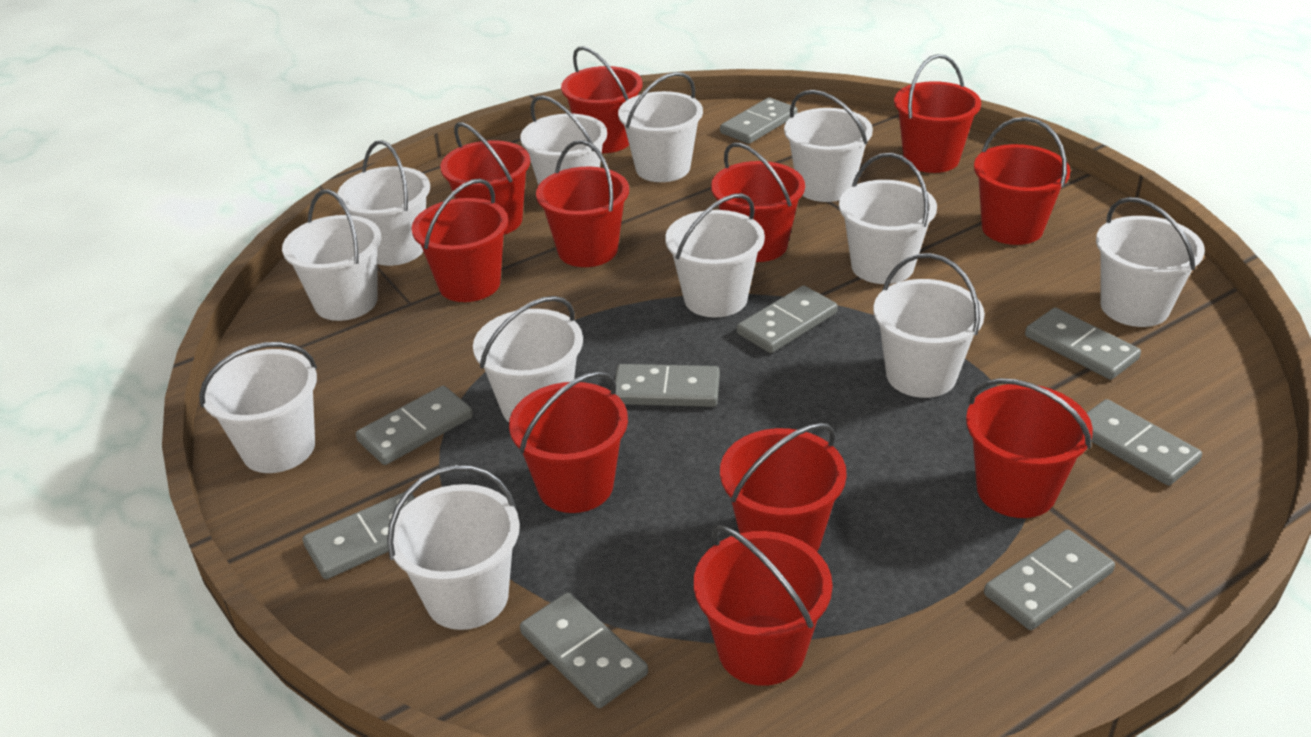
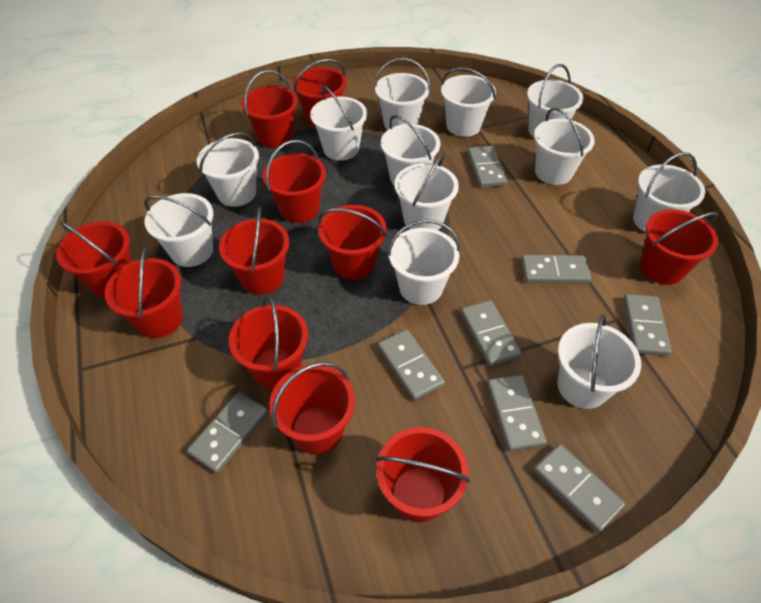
grey domino: 9 -> 8

